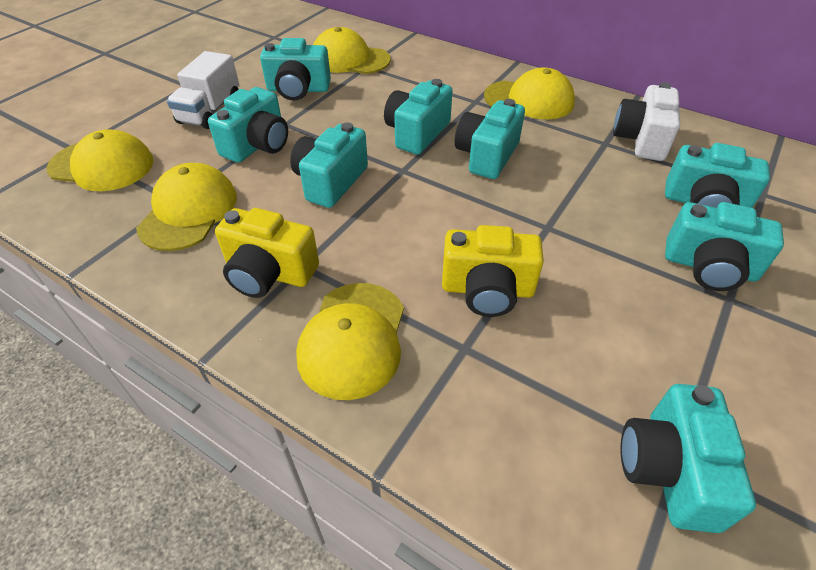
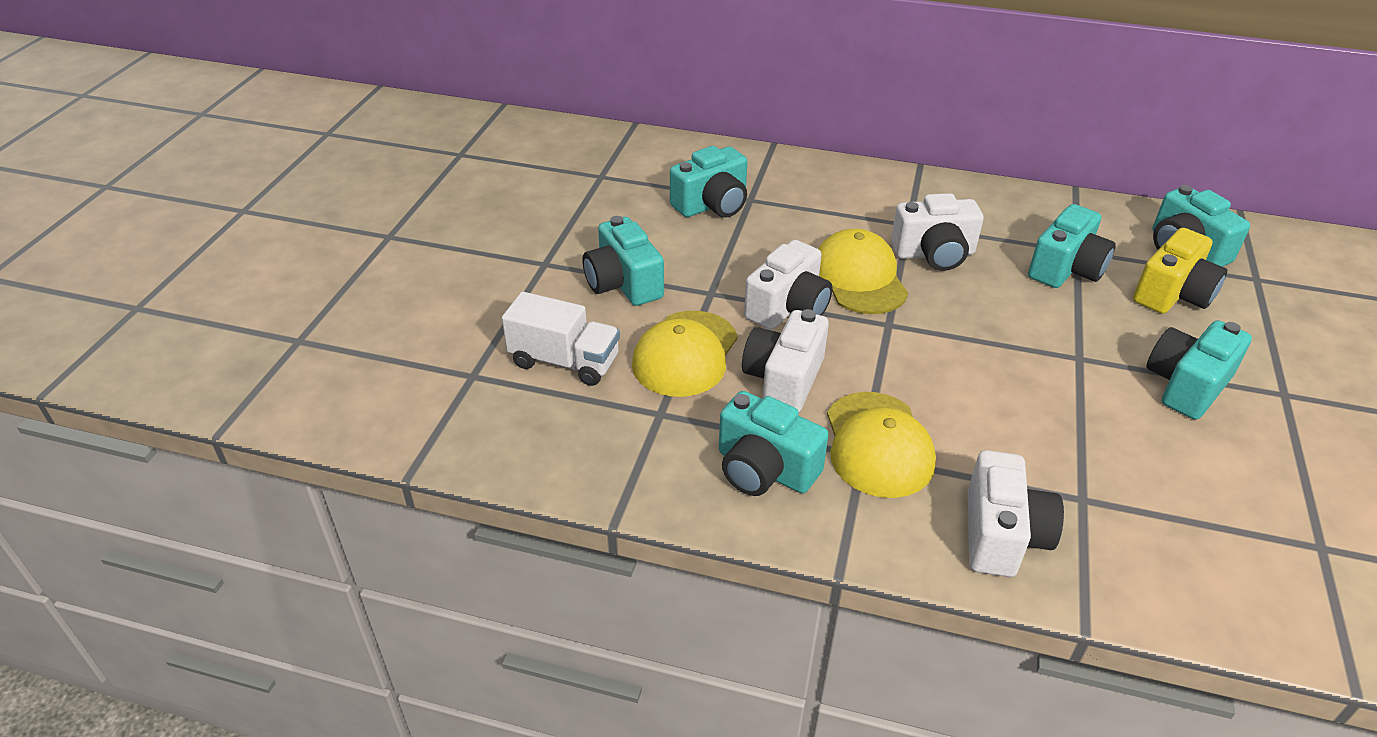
turquoise camera: 8 -> 6
white camera: 1 -> 4
yellow camera: 2 -> 1
yellow cap: 5 -> 3

